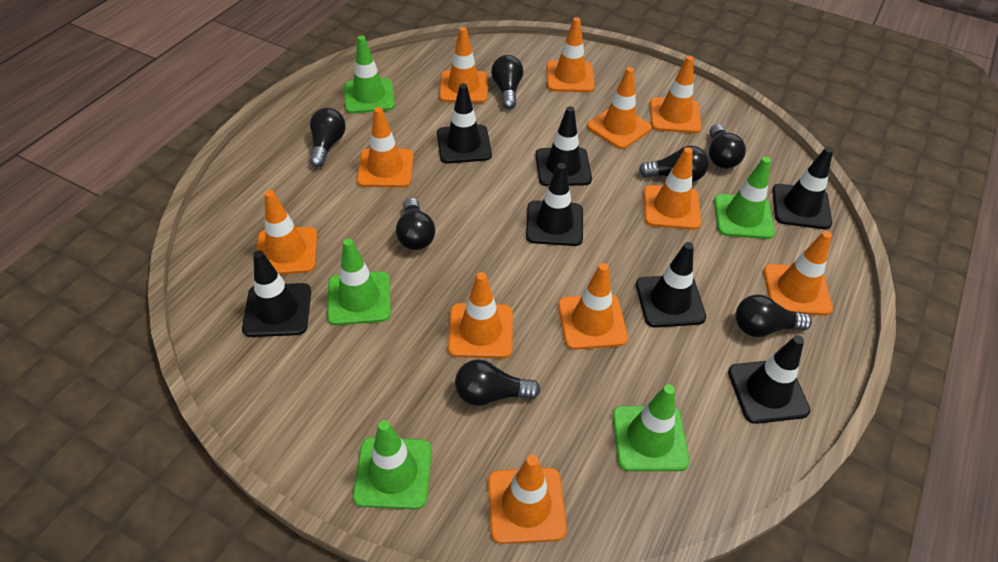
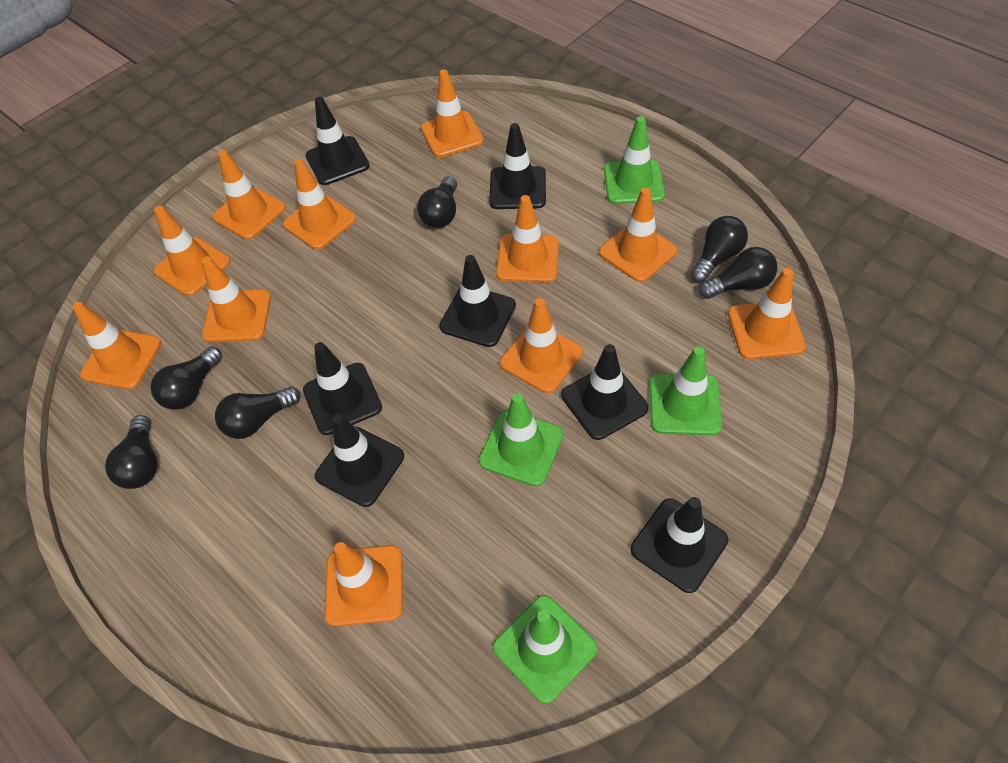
black light bulb: 7 -> 6
green traffic cone: 5 -> 4

